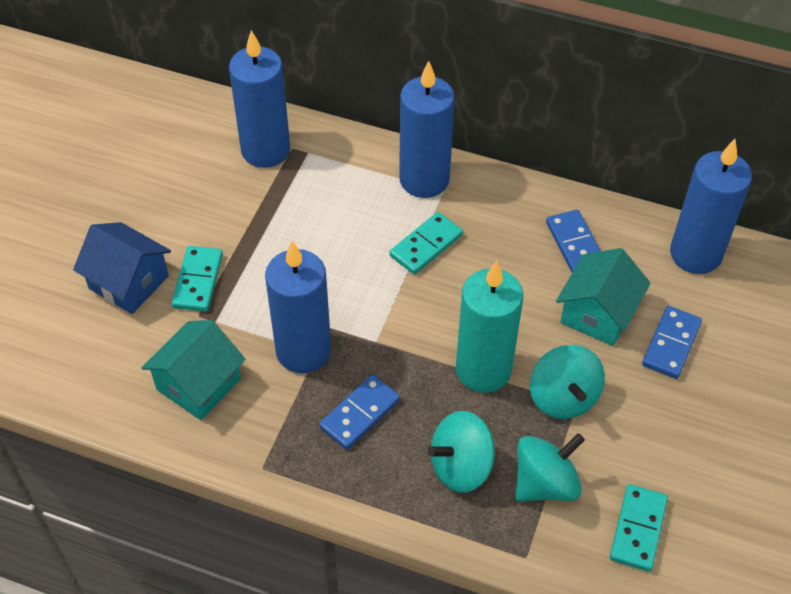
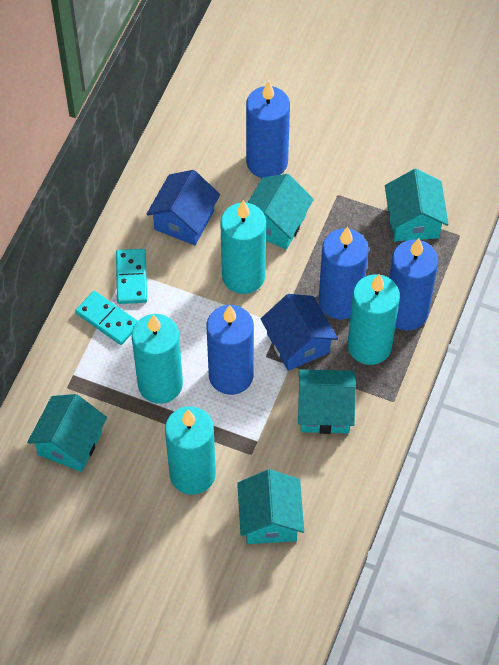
blue domino: 3 -> 0
blue house: 1 -> 2
turquoise candle: 1 -> 4
turquoise domino: 3 -> 2
turquoise house: 2 -> 5
turquoise spinning top: 3 -> 0

